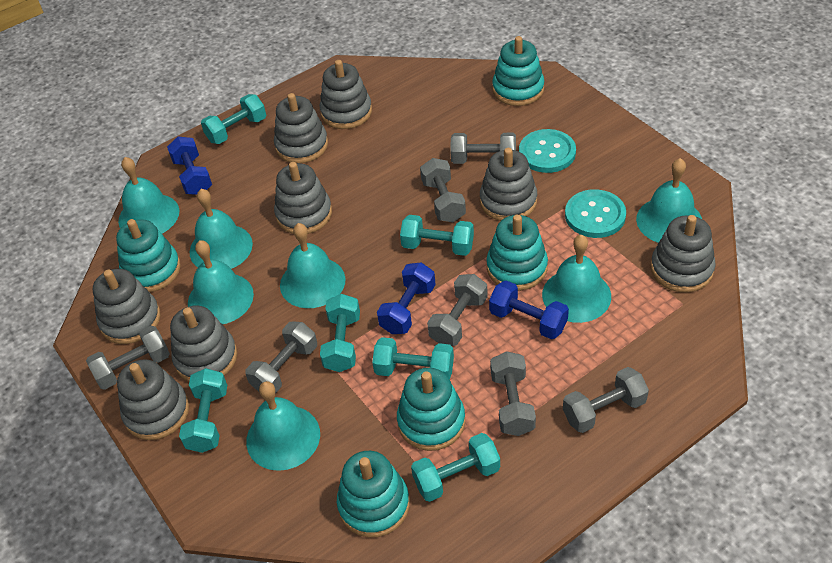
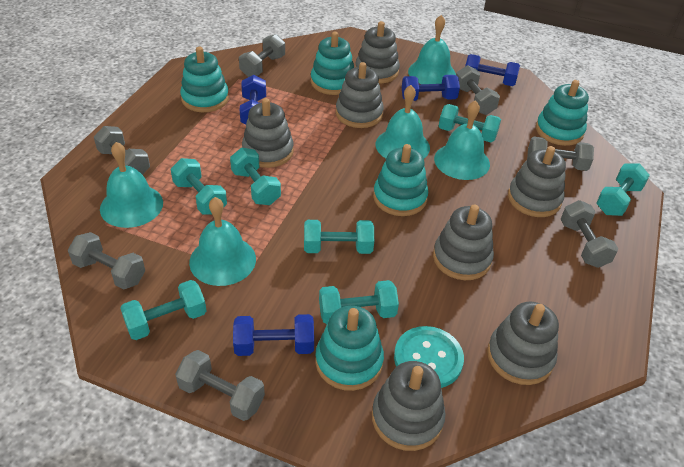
blue dumbbell: 3 -> 4
grey stacking toy: 8 -> 7
turquoise bell: 7 -> 5
turquoise button: 2 -> 1
turquoise dumbbell: 6 -> 7

